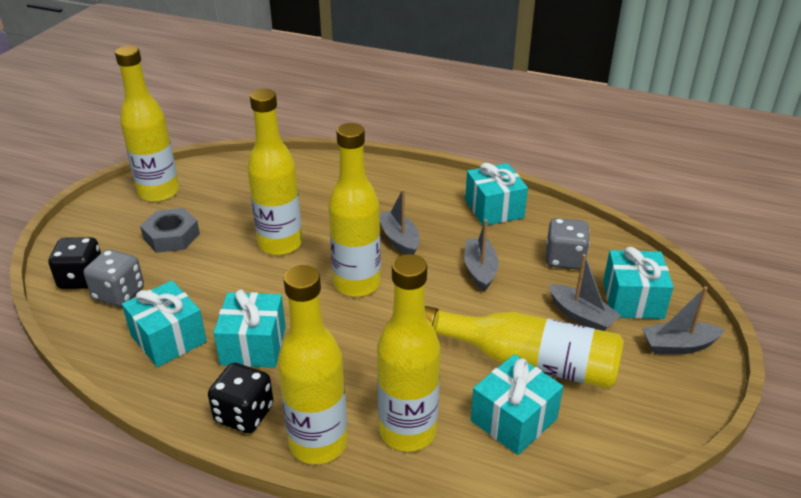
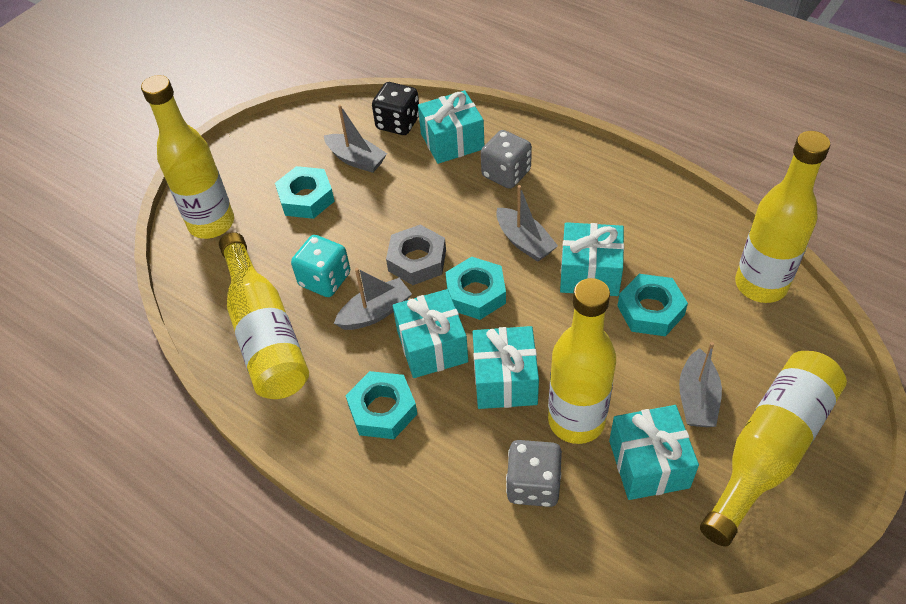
black dice: 2 -> 1
turquoise dice: 0 -> 1
turquoise nut: 0 -> 4
yellow bottle: 6 -> 5

